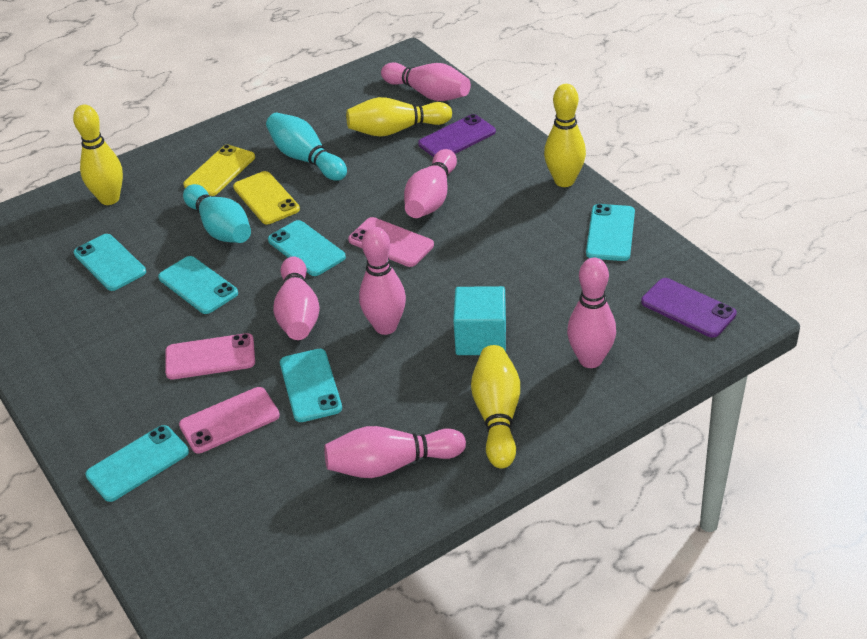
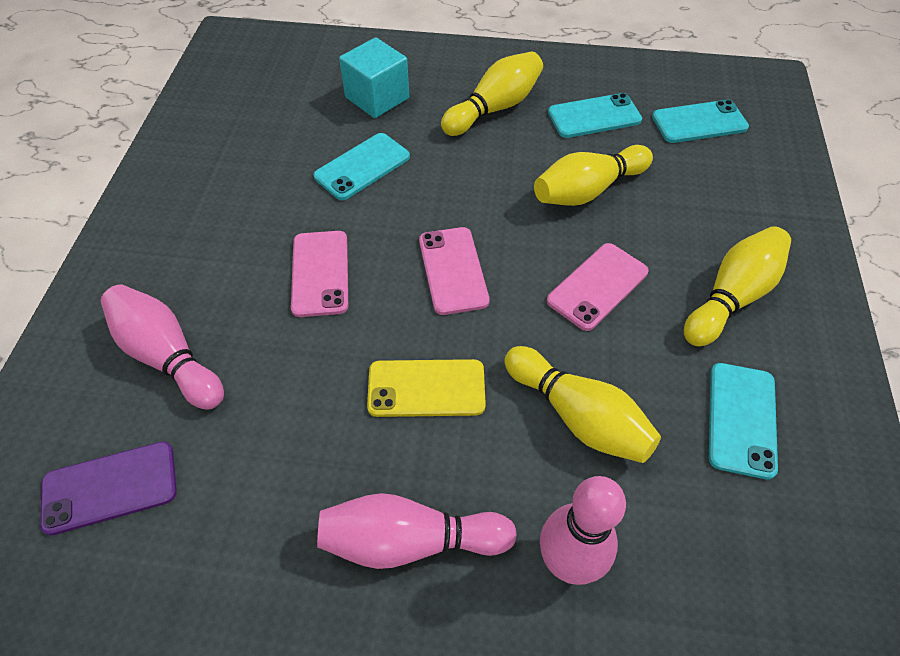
pink bowling pin: 6 -> 3
purple phone: 2 -> 1
turquoise bowling pin: 2 -> 0
turquoise phone: 6 -> 4
yellow phone: 2 -> 1

